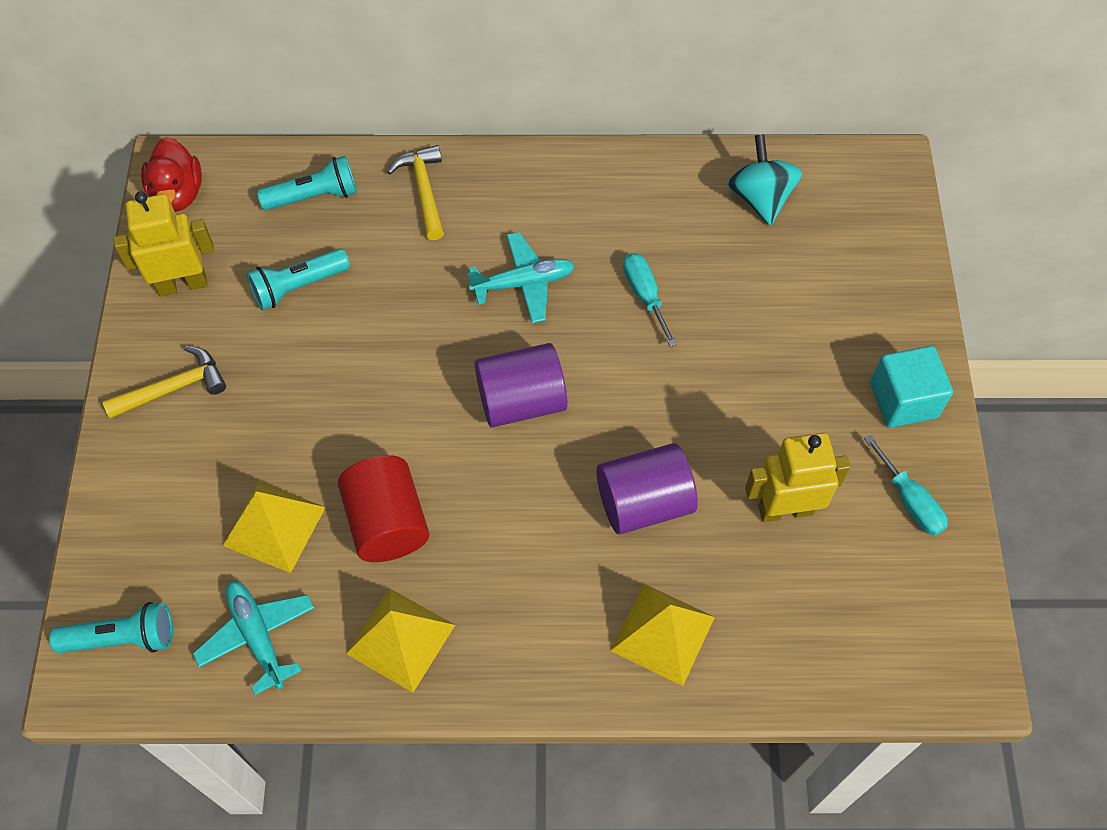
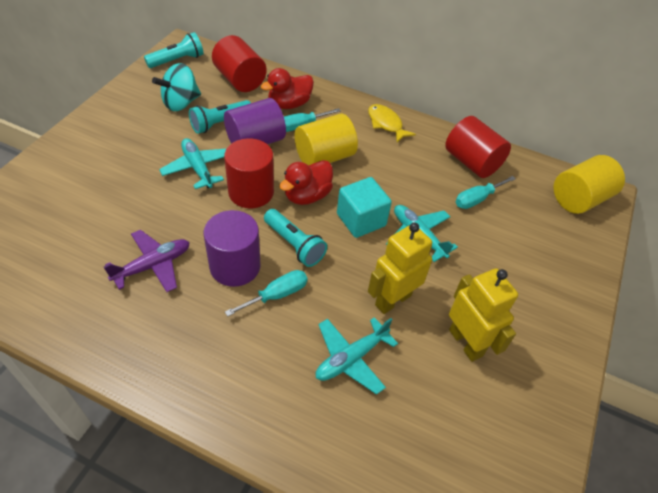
purple plane: 0 -> 1
red cylinder: 1 -> 3
red duck: 1 -> 2
turquoise plane: 2 -> 3
turquoise screwdriver: 2 -> 3
yellow cylinder: 0 -> 2
yellow fish: 0 -> 1
yellow hammer: 2 -> 0
yellow pyramid: 3 -> 0

